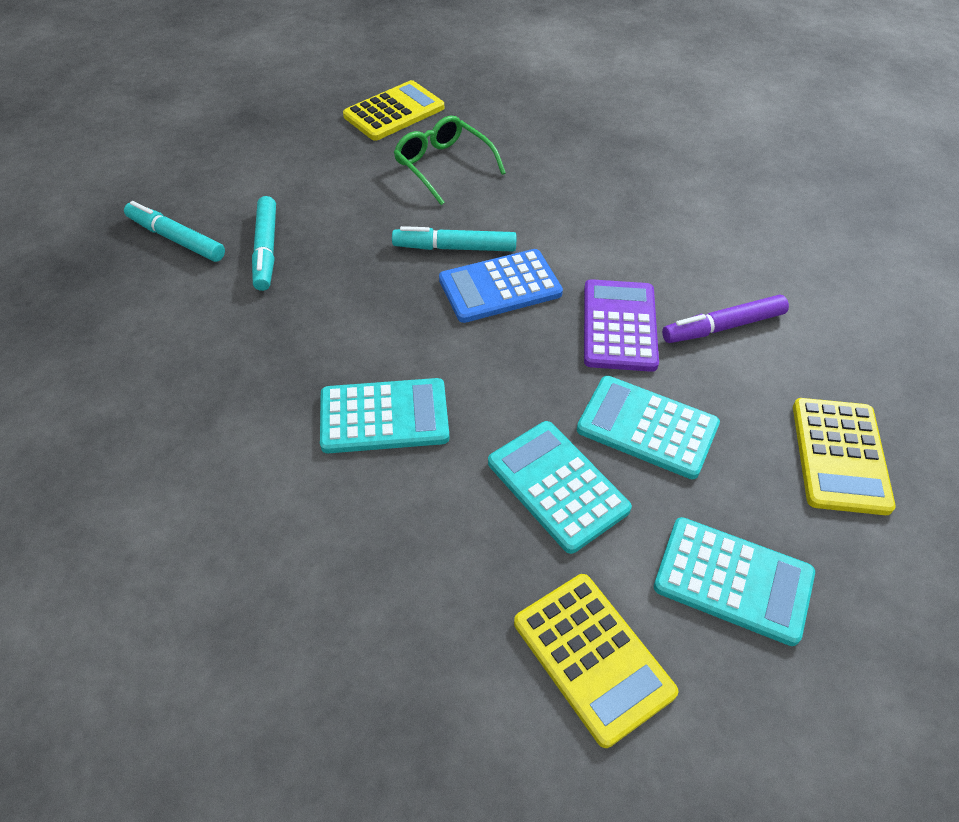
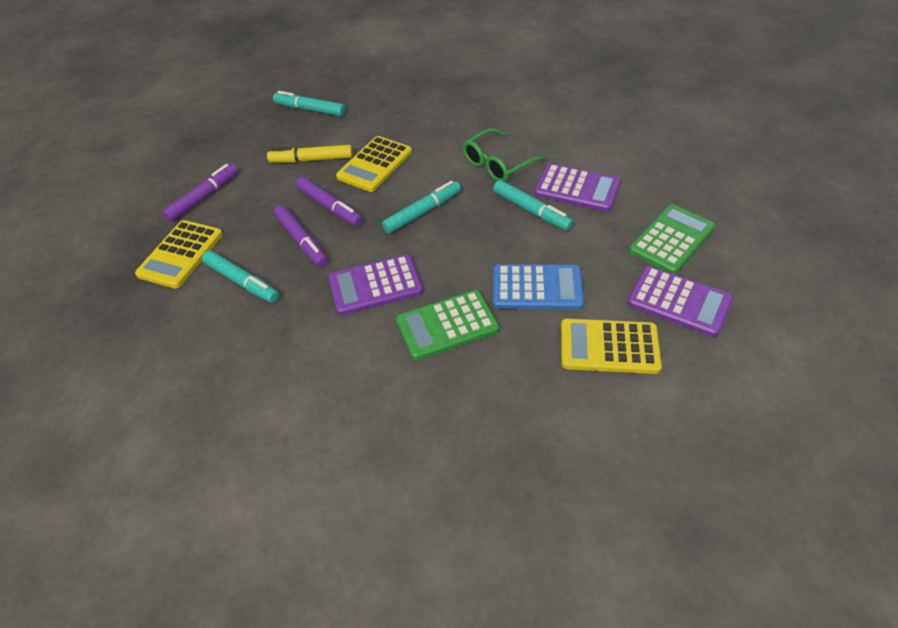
green calculator: 0 -> 2
purple calculator: 1 -> 3
purple marker: 1 -> 3
turquoise calculator: 4 -> 0
turquoise marker: 3 -> 4
yellow marker: 0 -> 1

